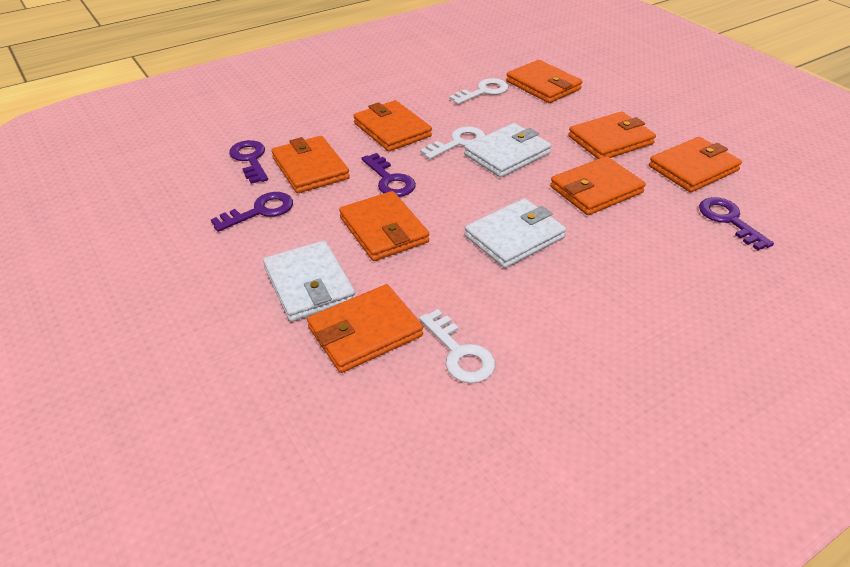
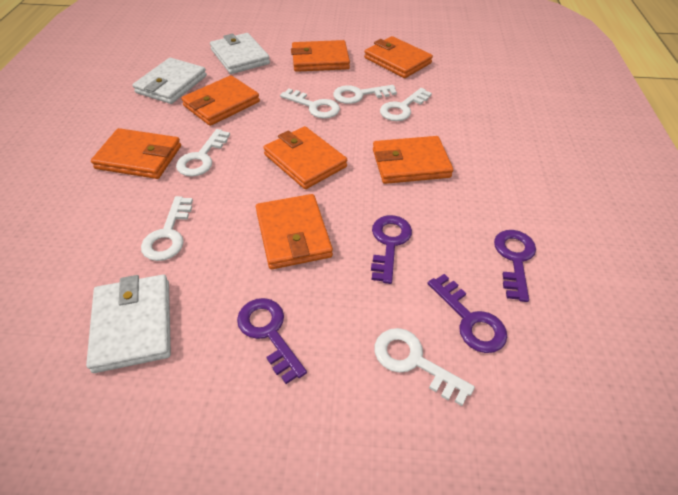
orange wallet: 8 -> 7
white key: 3 -> 6

